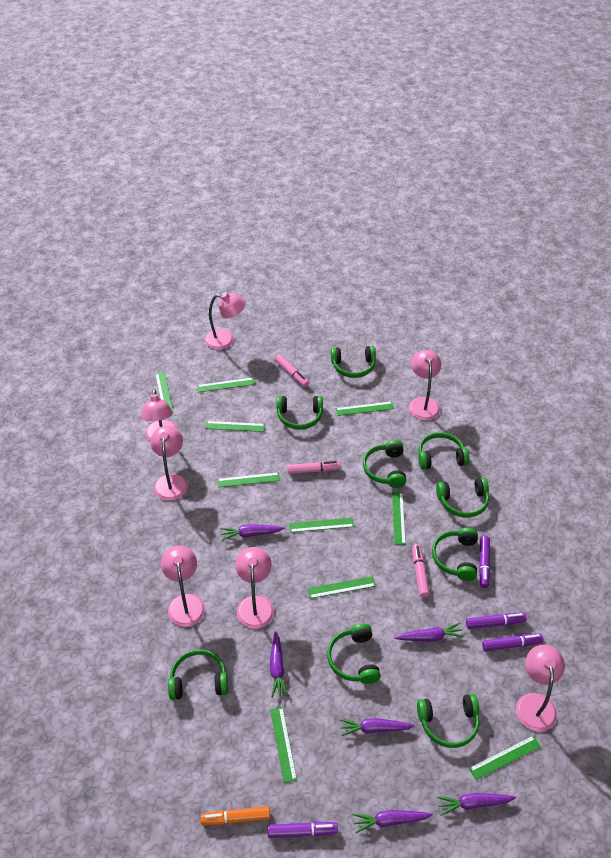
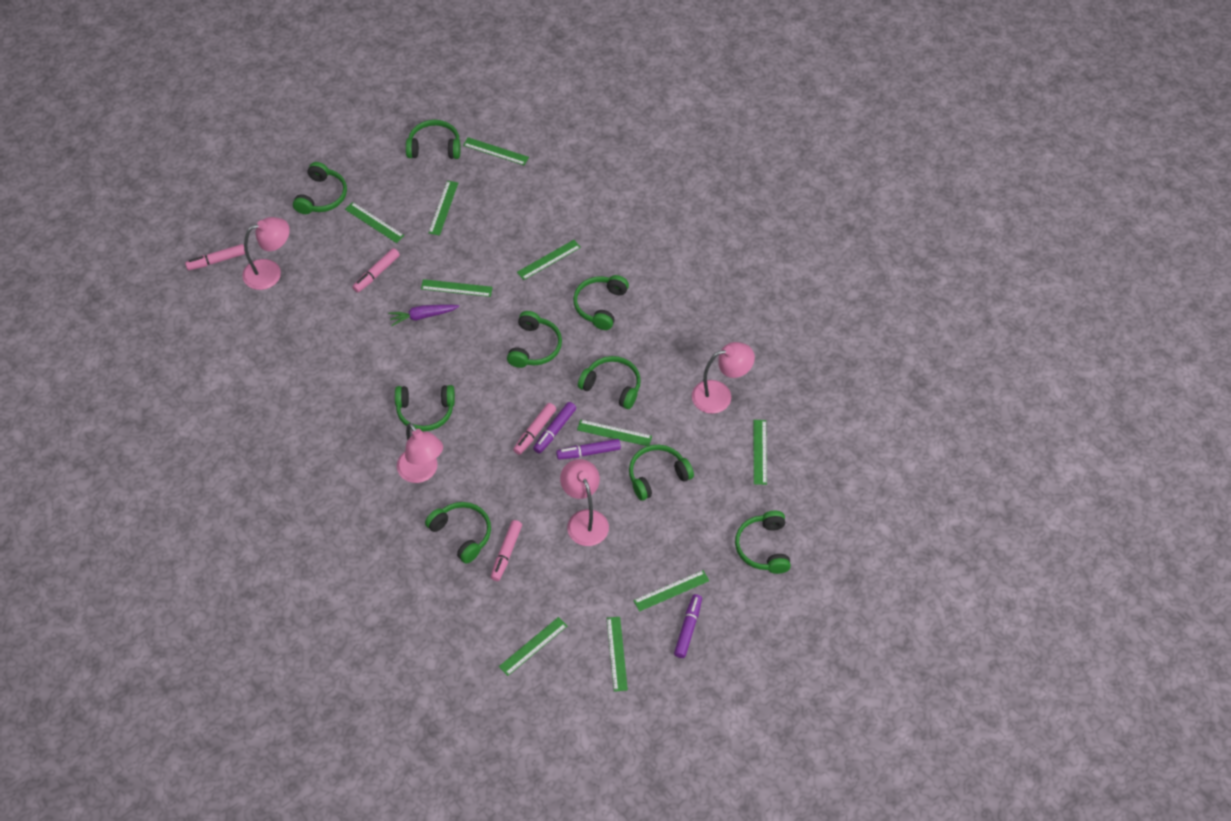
orange marker: 1 -> 0
pink lamp: 7 -> 4
pink marker: 3 -> 4
purple carrot: 6 -> 1
purple marker: 4 -> 3

